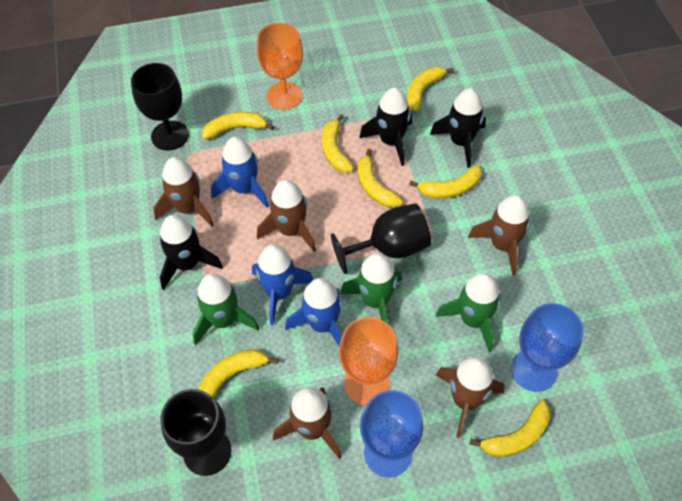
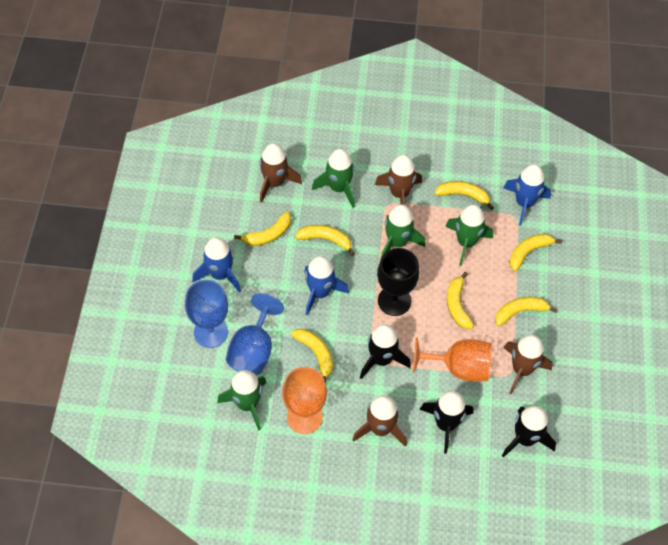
black goblet: 3 -> 1
brown rocket: 5 -> 4
green rocket: 3 -> 4

